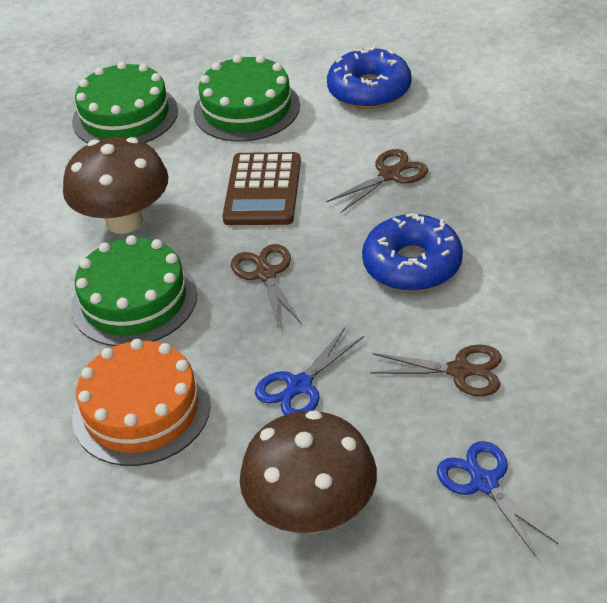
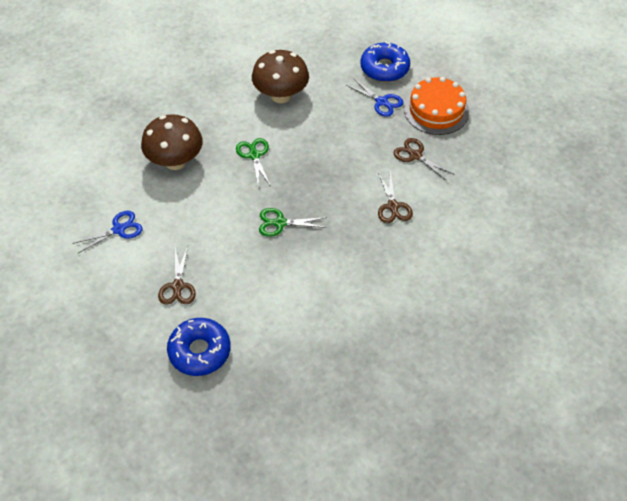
brown calculator: 1 -> 0
green cake: 3 -> 0
green scissors: 0 -> 2

